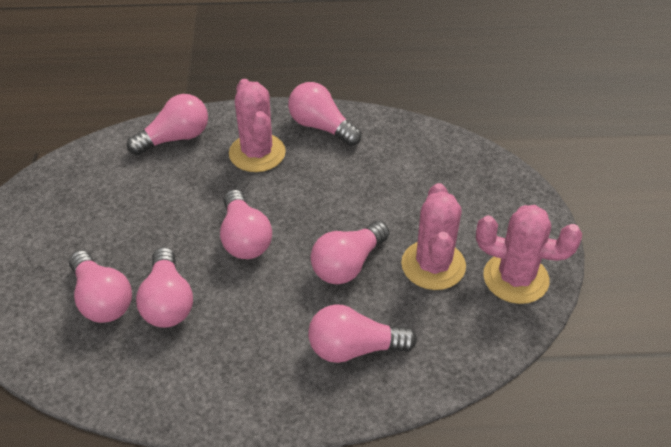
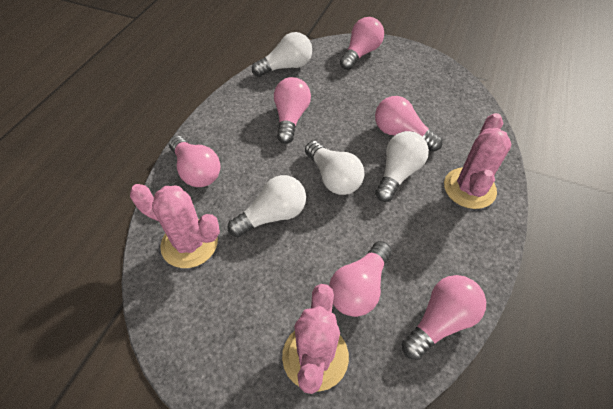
pink light bulb: 7 -> 6
white light bulb: 0 -> 4

